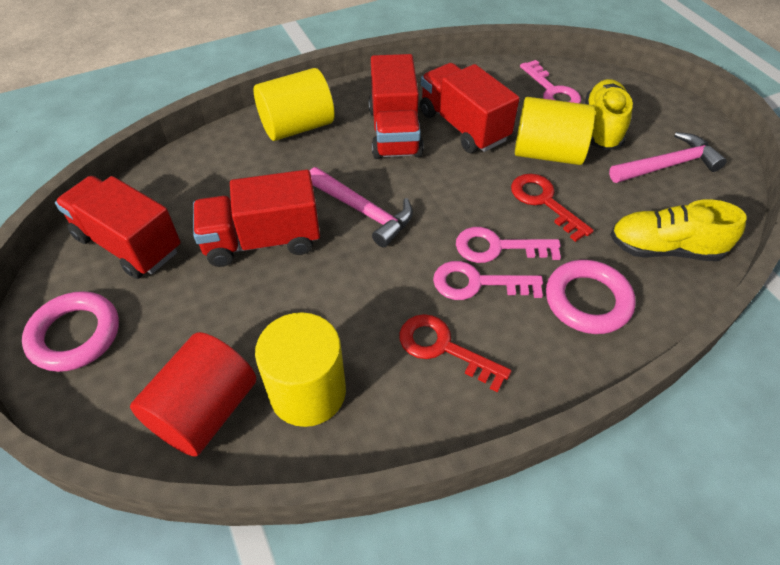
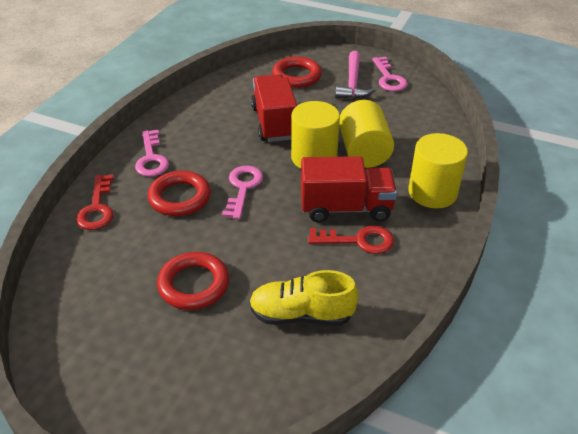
pink hammer: 2 -> 1
pink ring: 2 -> 0
red cylinder: 1 -> 0
red ring: 0 -> 3
red truck: 4 -> 2
yellow shoe: 2 -> 1

